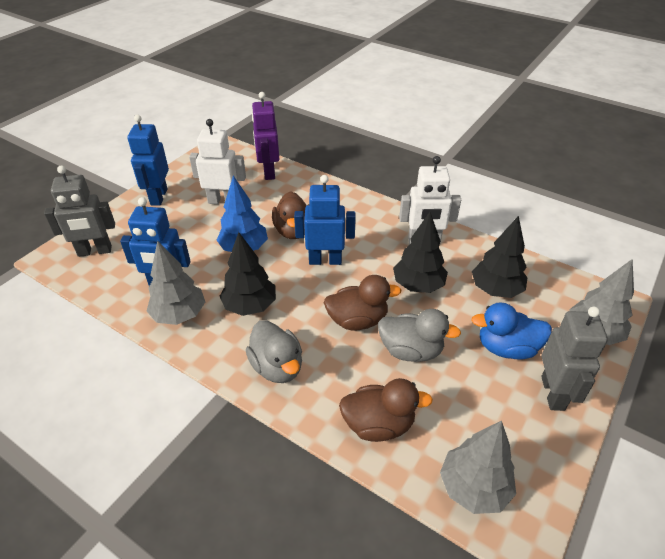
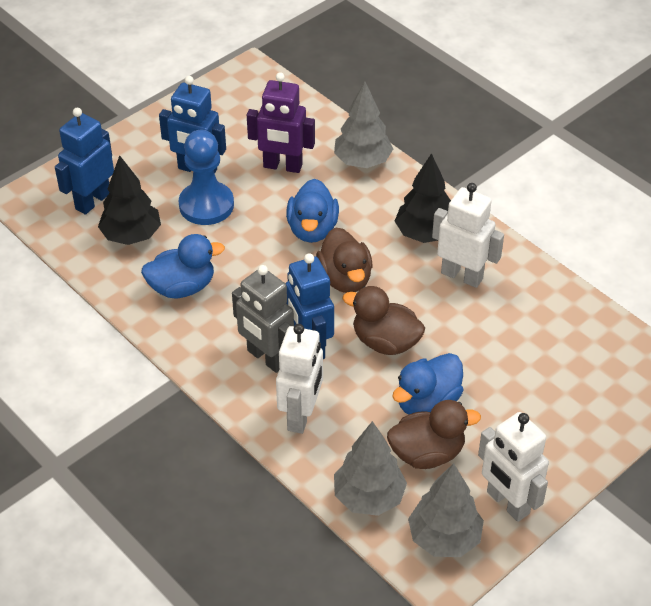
black tree: 3 -> 2
blue duck: 1 -> 3
blue pawn: 0 -> 1
blue tree: 1 -> 0
grey duck: 2 -> 0
grey robot: 2 -> 1
white robot: 2 -> 3

